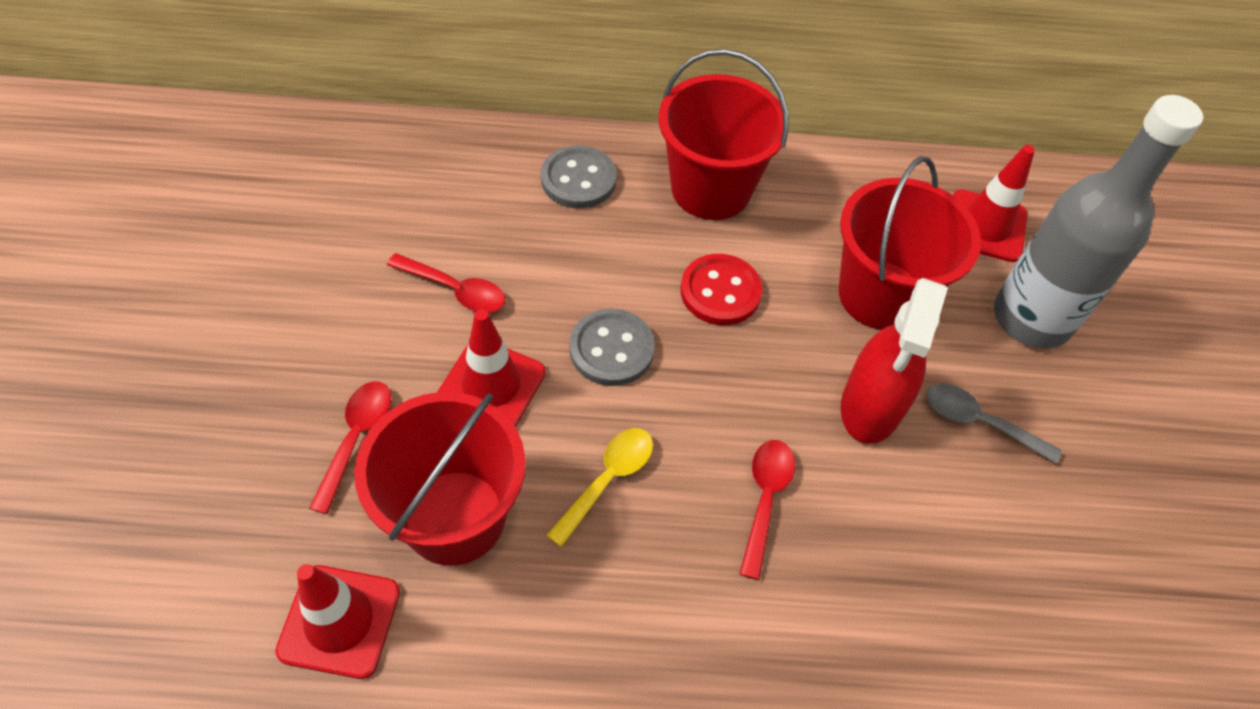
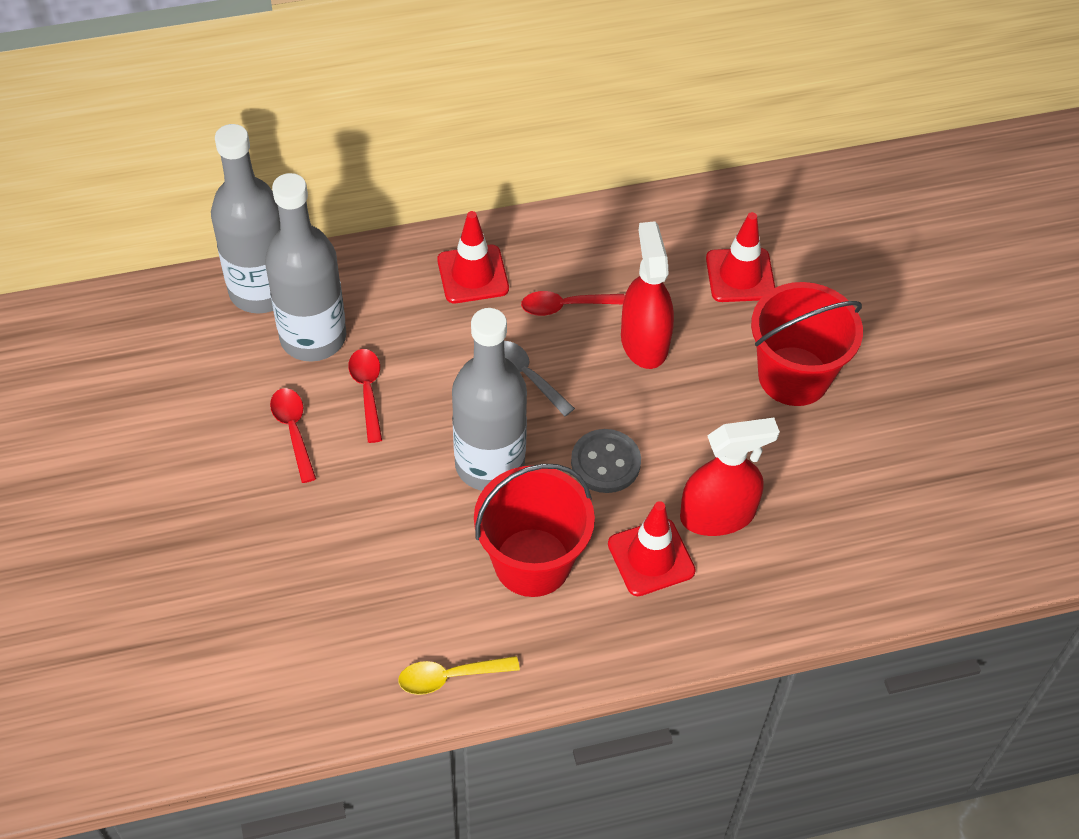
grey bottle: 1 -> 3
grey button: 2 -> 1
red bucket: 3 -> 2
red button: 1 -> 0
red spray bottle: 1 -> 2

